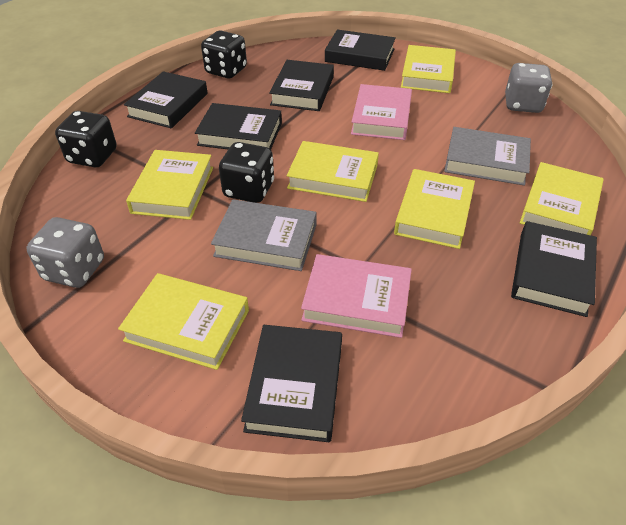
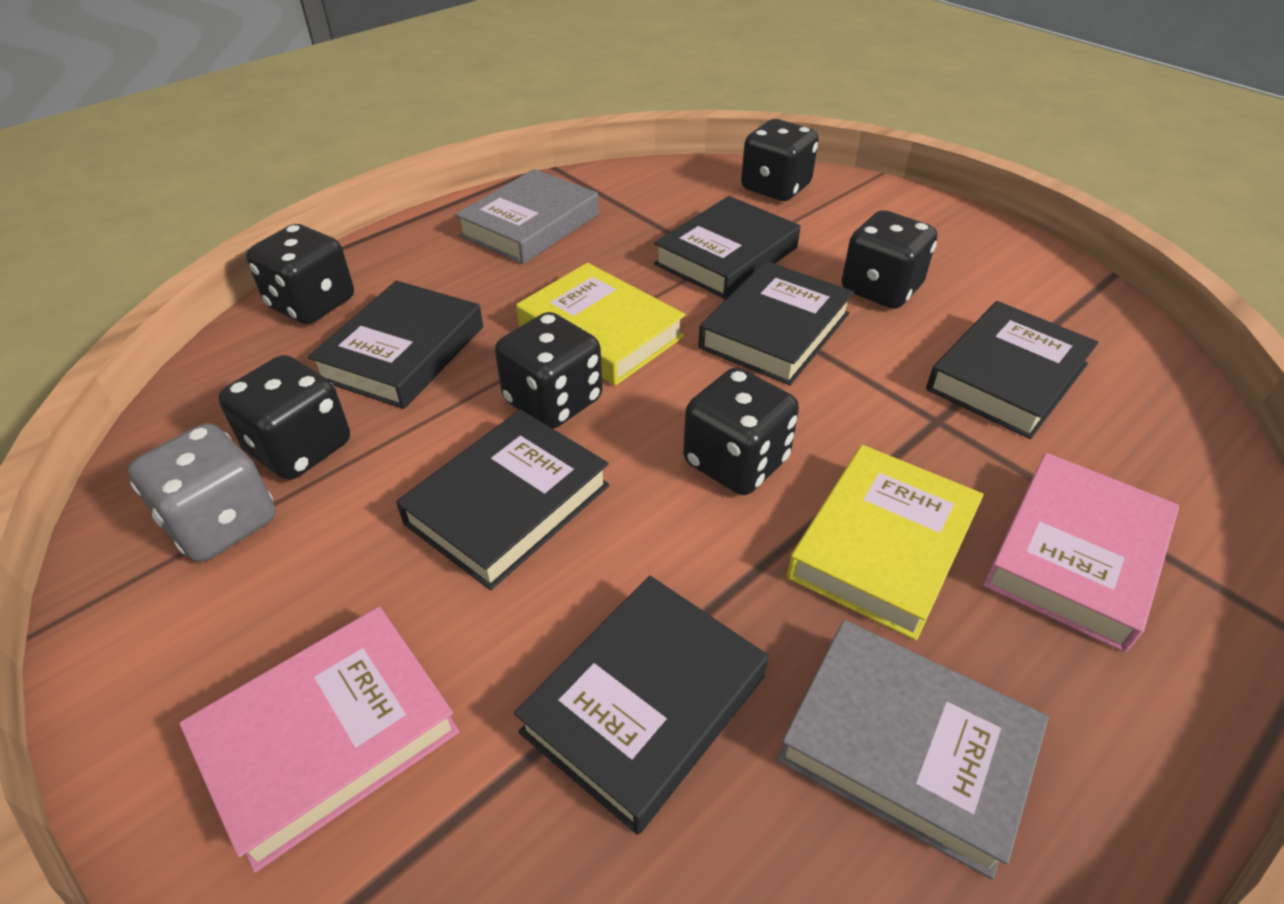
black dice: 3 -> 6
grey dice: 2 -> 1
yellow book: 6 -> 2

